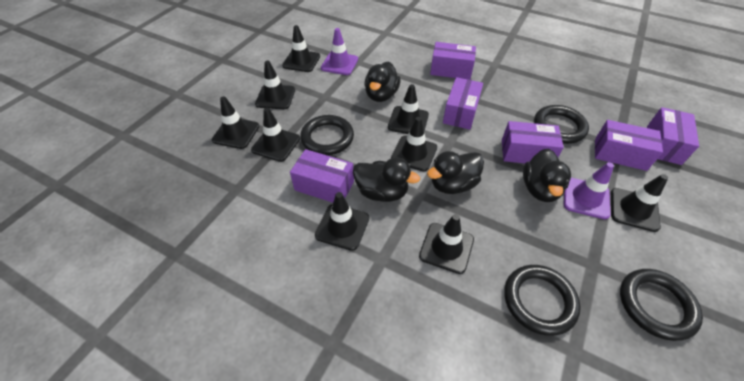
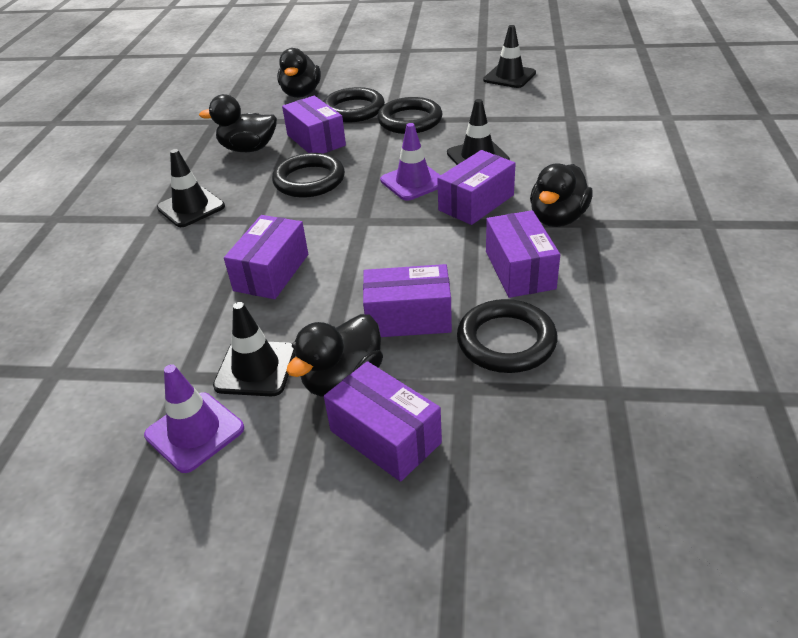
black traffic cone: 9 -> 4

